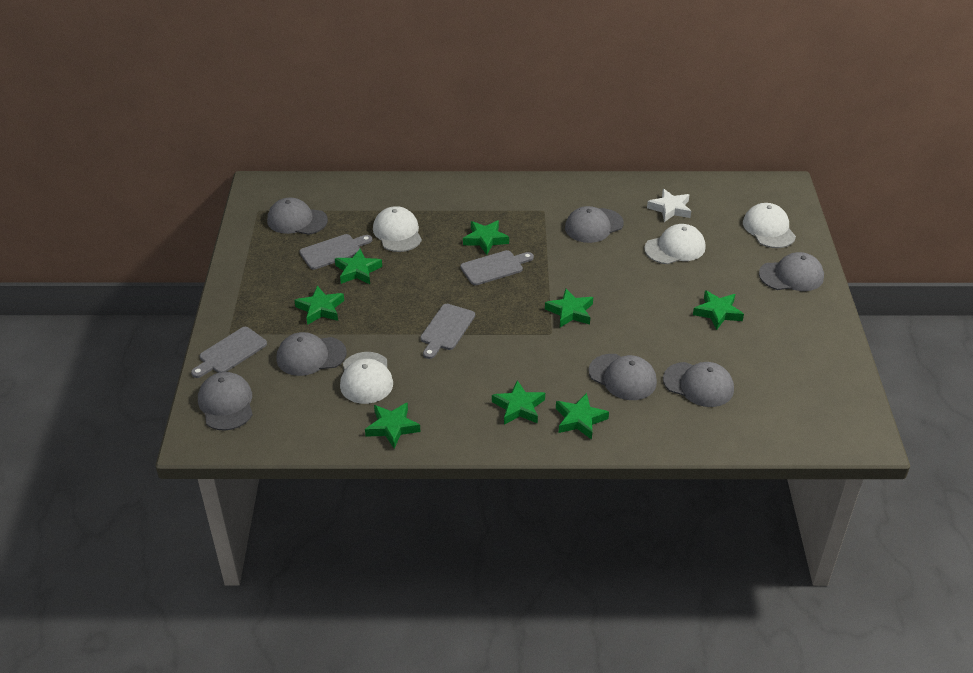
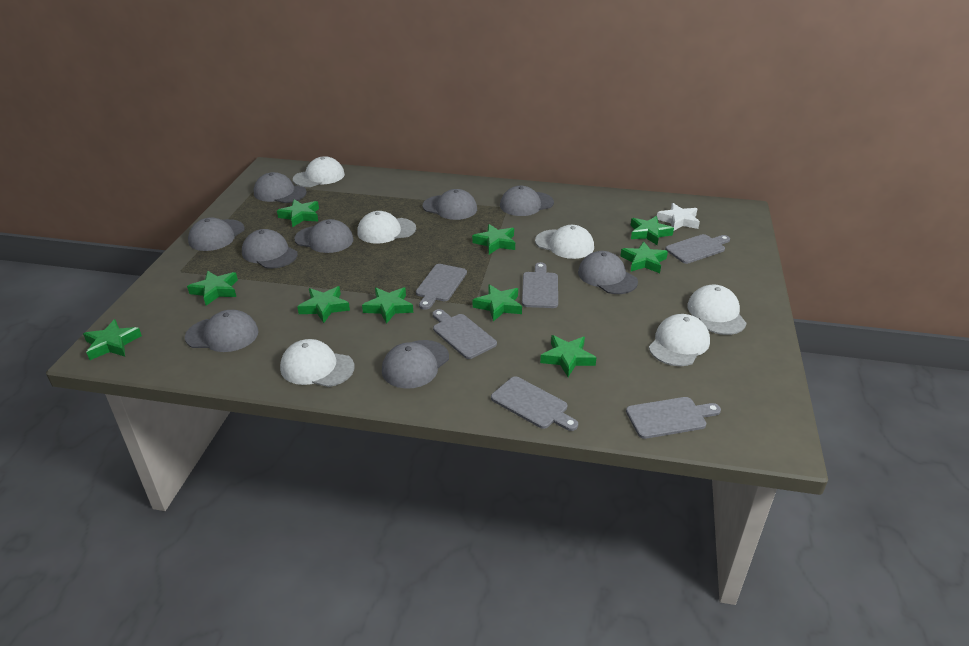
green star: 8 -> 10
grey cap: 7 -> 9
grey cutting board: 4 -> 6
white cap: 4 -> 6

